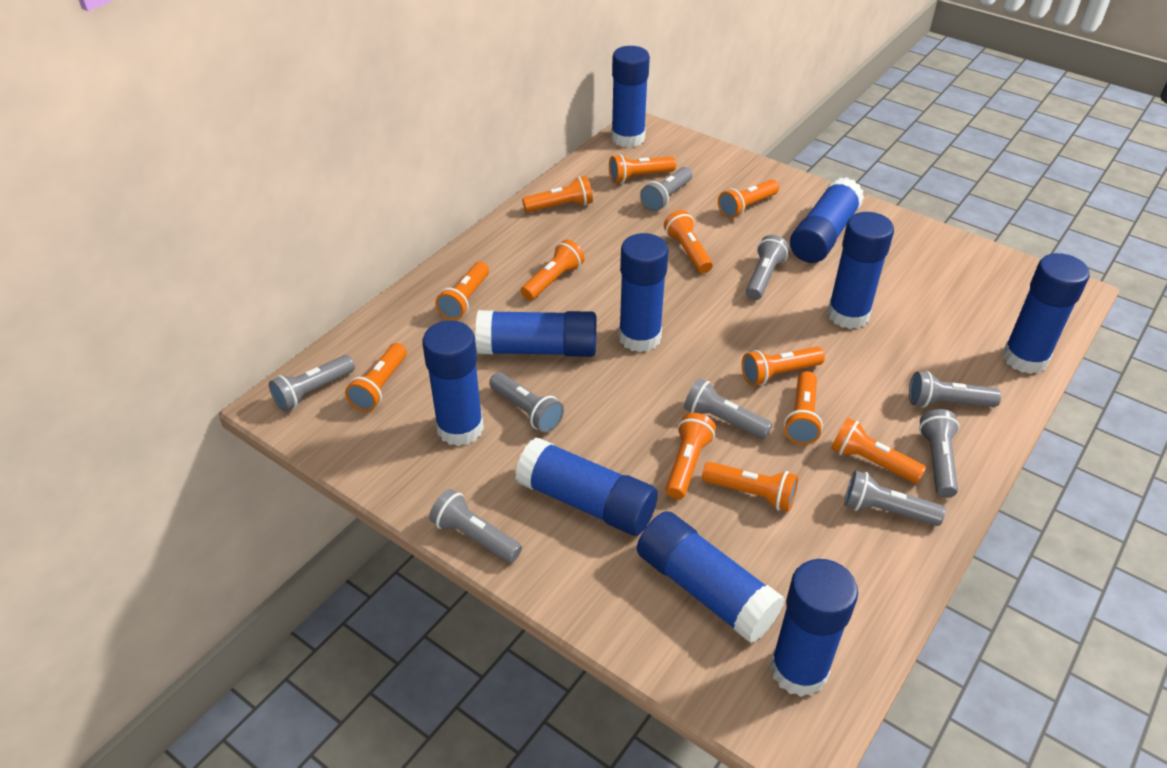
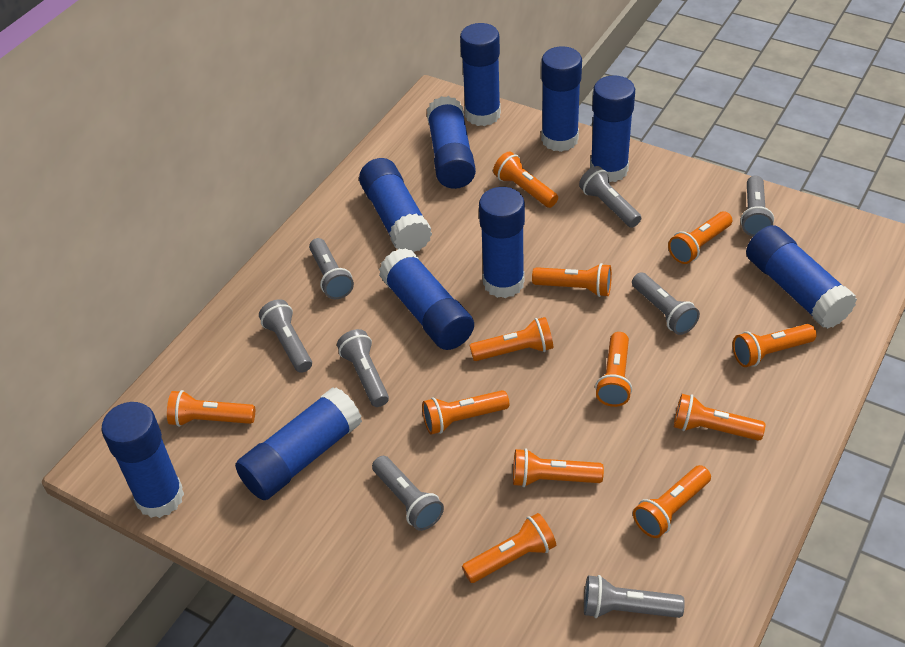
grey flashlight: 9 -> 8

